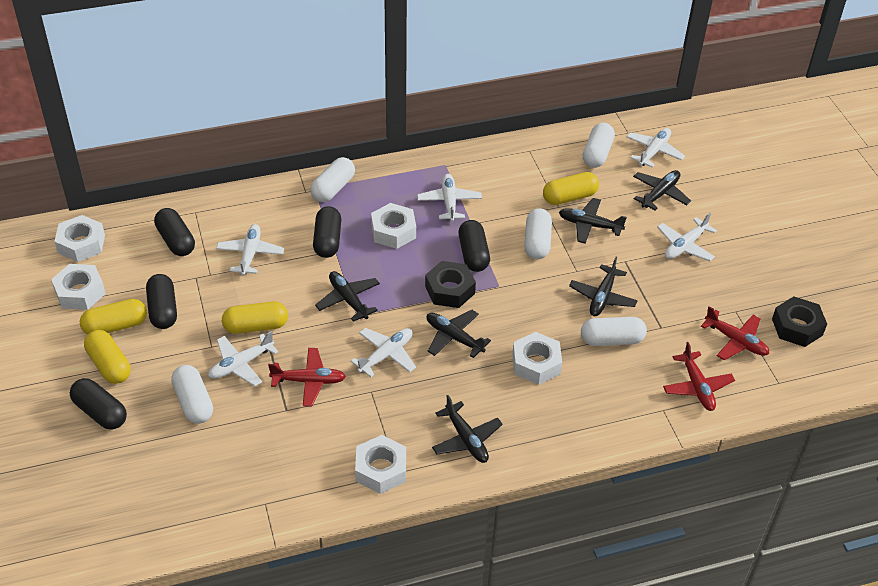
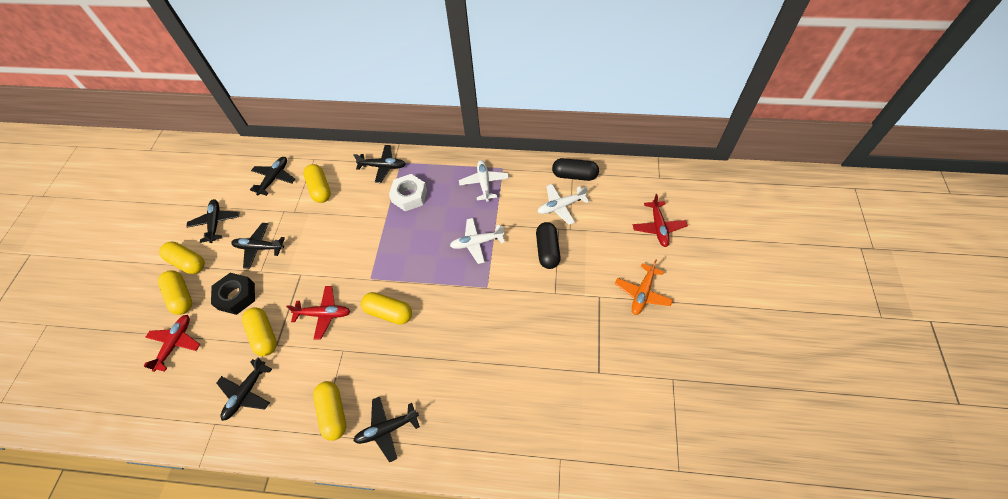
black capsule: 5 -> 2
black nut: 2 -> 1
orange plane: 0 -> 1
white capsule: 5 -> 0
white nut: 5 -> 1
white plane: 6 -> 3
yellow capsule: 4 -> 6

